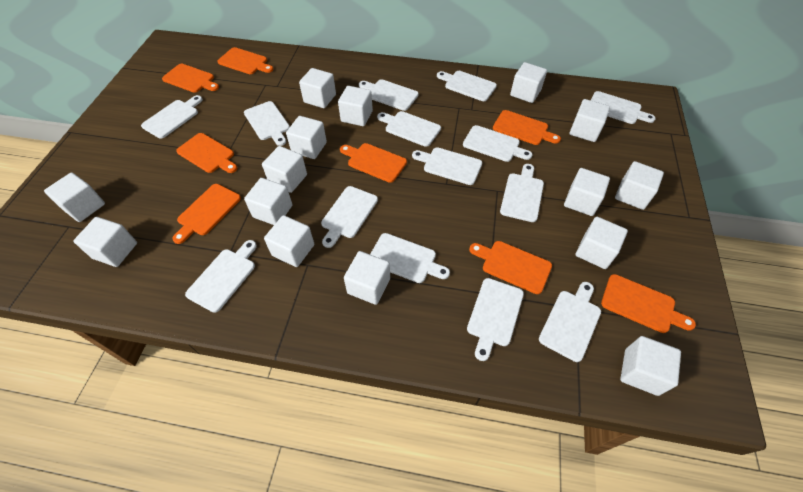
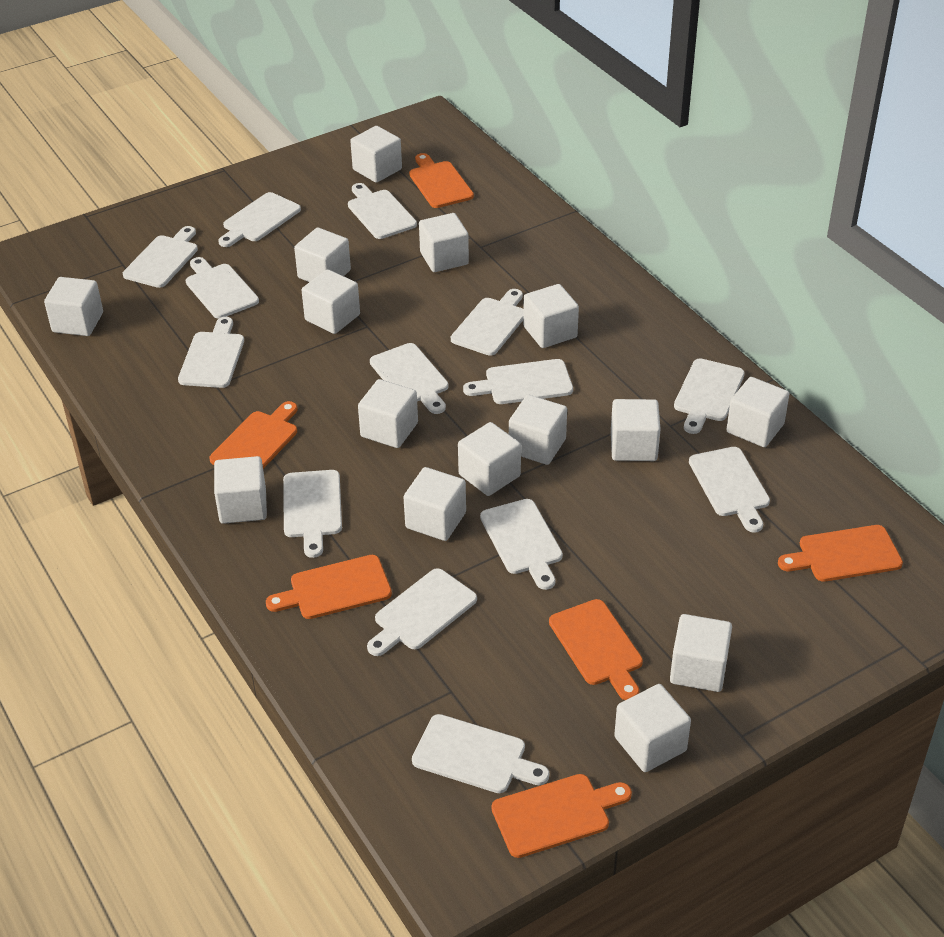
orange cutting board: 8 -> 6

